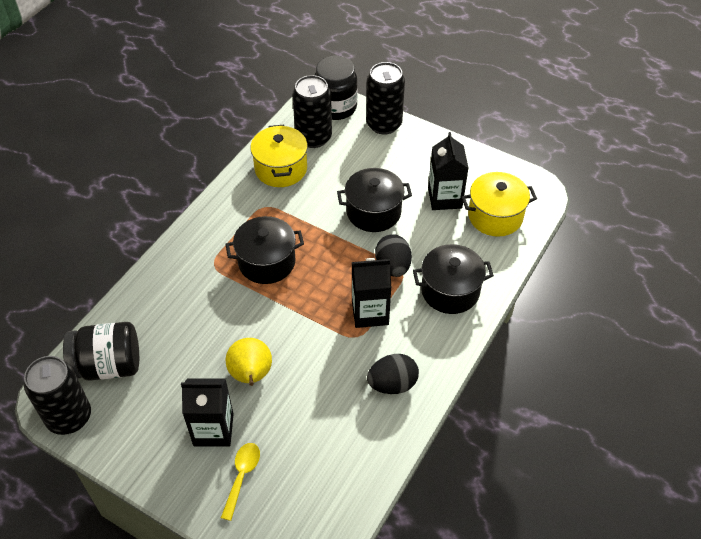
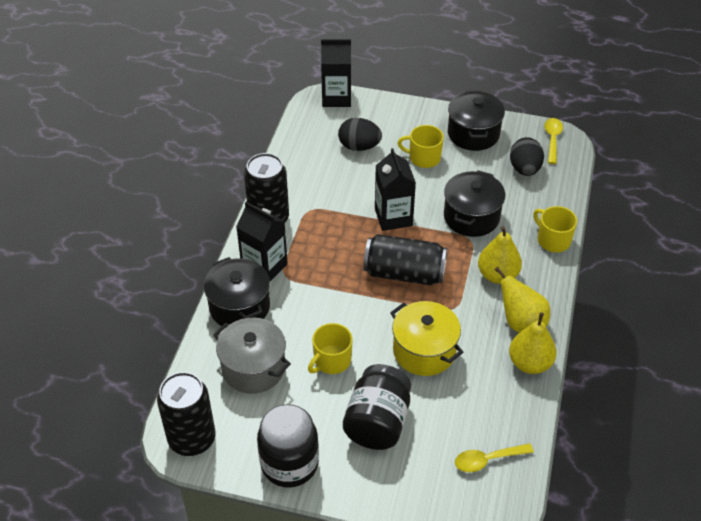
grey pot: 0 -> 1
yellow mug: 0 -> 3
yellow pear: 1 -> 3
yellow pot: 2 -> 1
yellow spoon: 1 -> 2

